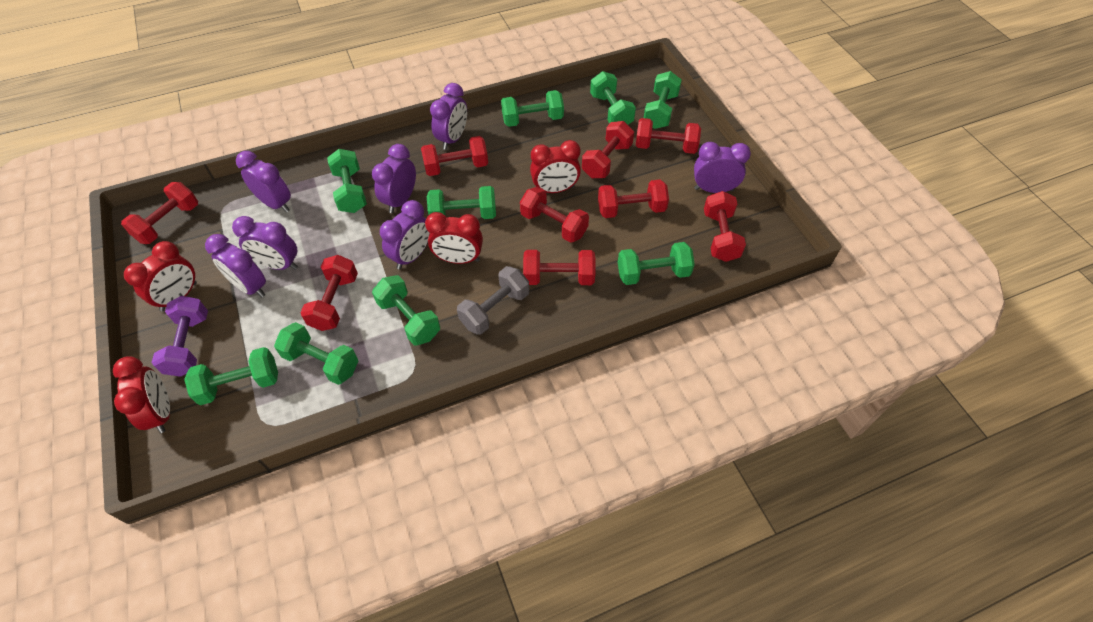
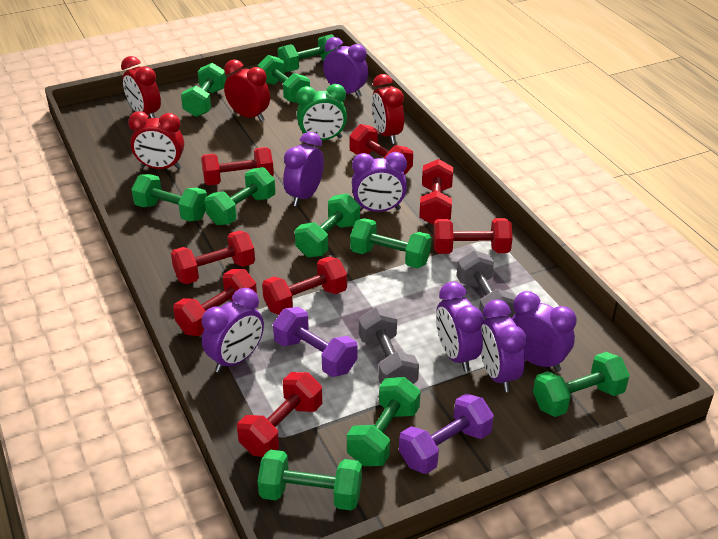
green clock: 0 -> 1
green dumbbell: 9 -> 10
grey dumbbell: 1 -> 2
purple dumbbell: 1 -> 2
red dumbbell: 9 -> 8

